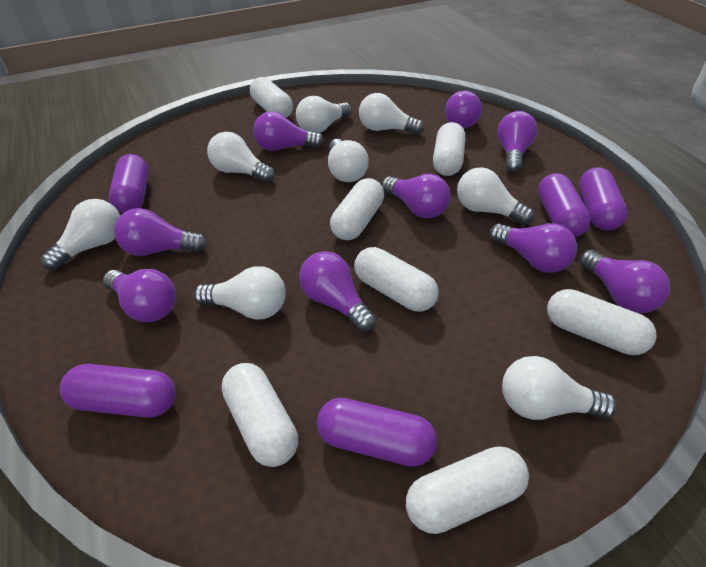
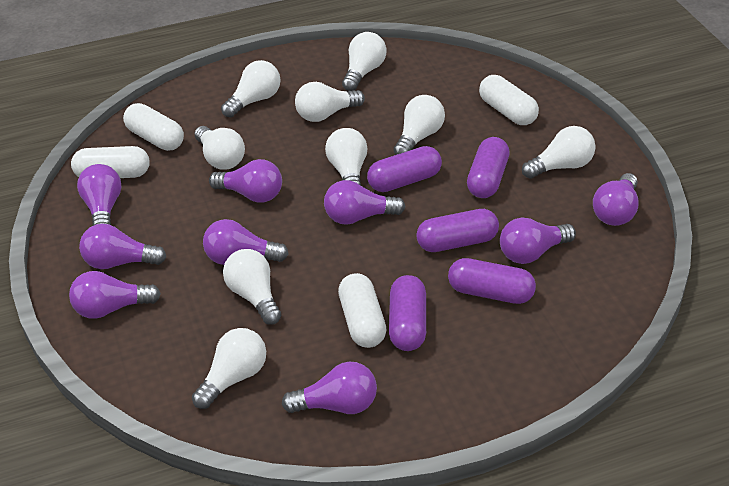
white capsule: 7 -> 4
white light bulb: 8 -> 9

